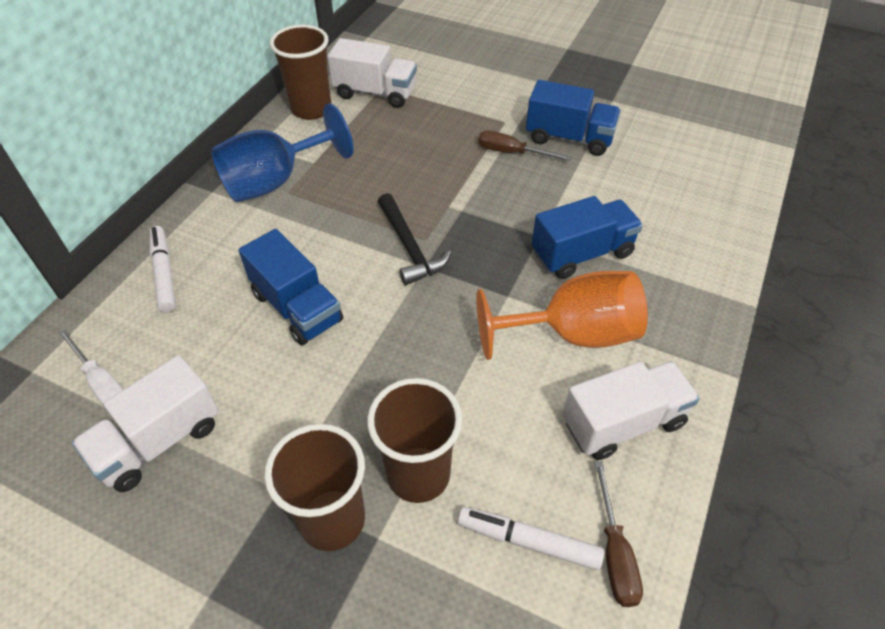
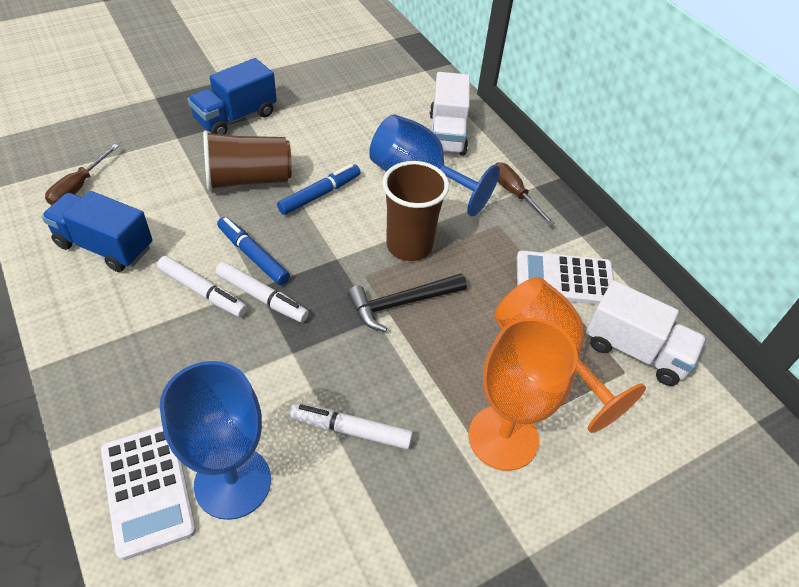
blue goblet: 1 -> 2
blue marker: 0 -> 2
blue truck: 3 -> 2
brown cup: 3 -> 2
orange goblet: 1 -> 2
white calculator: 0 -> 2
white marker: 2 -> 3
white screwdriver: 1 -> 0
white truck: 3 -> 2

